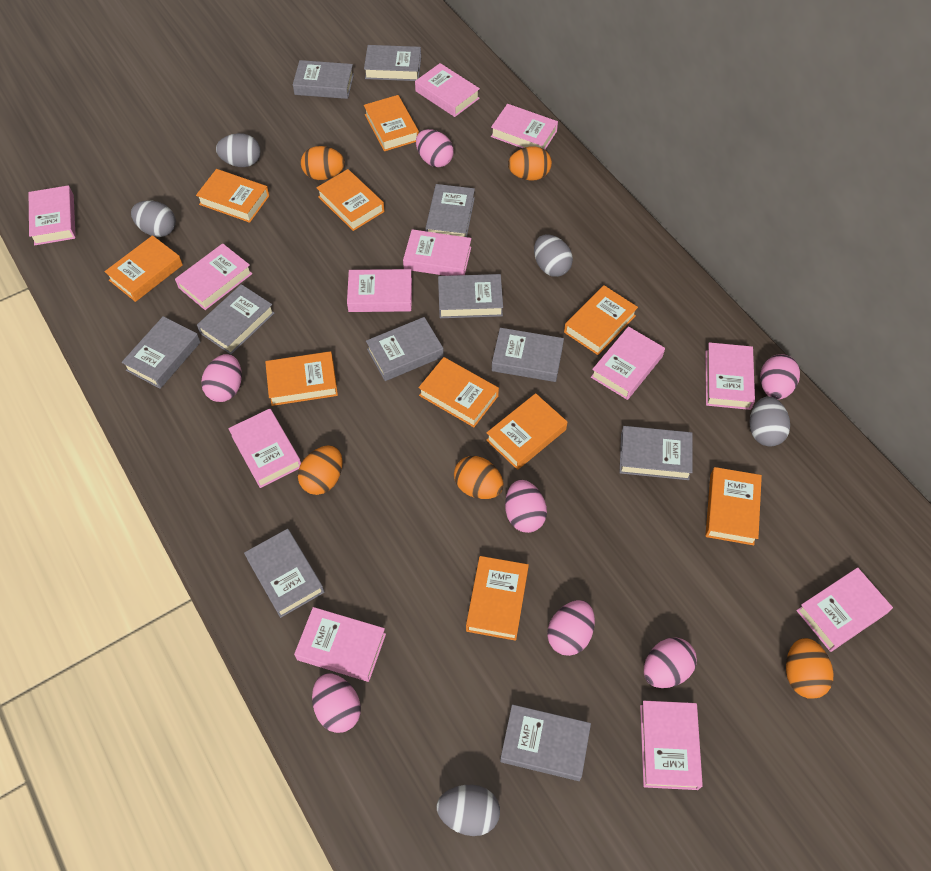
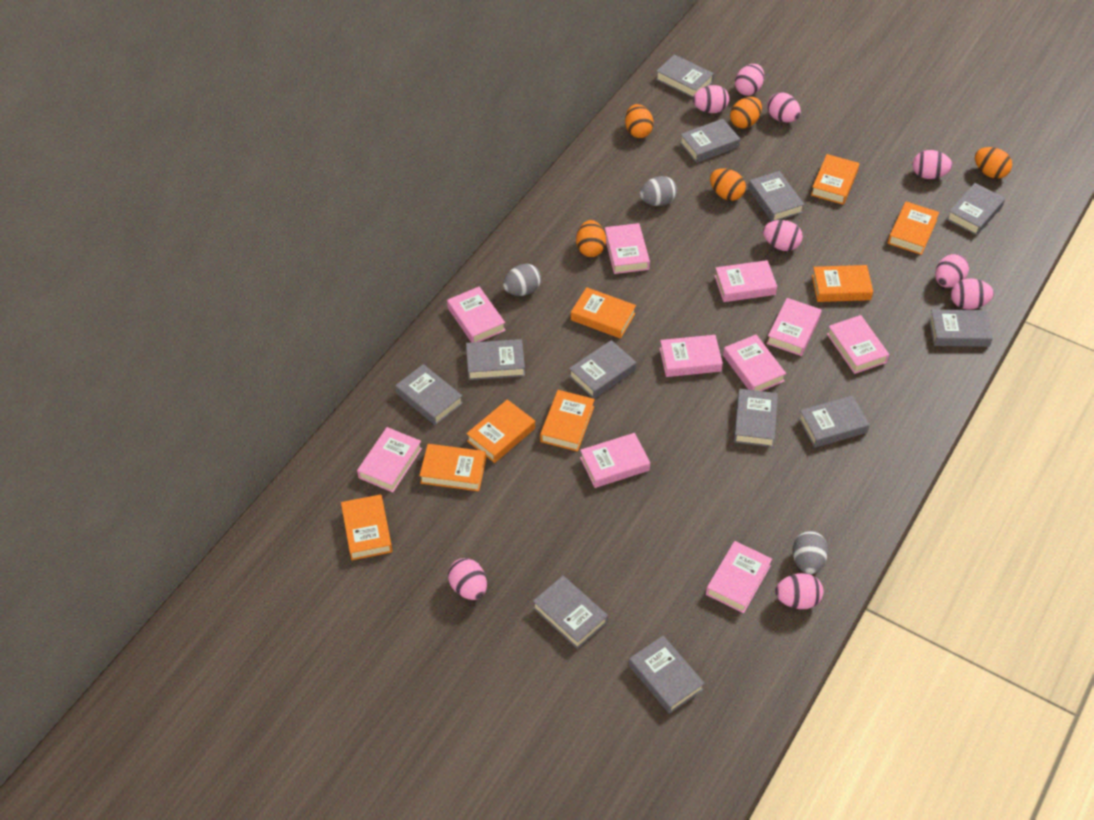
grey book: 11 -> 12
grey egg: 5 -> 3
orange book: 10 -> 8
pink book: 12 -> 10
pink egg: 7 -> 9

